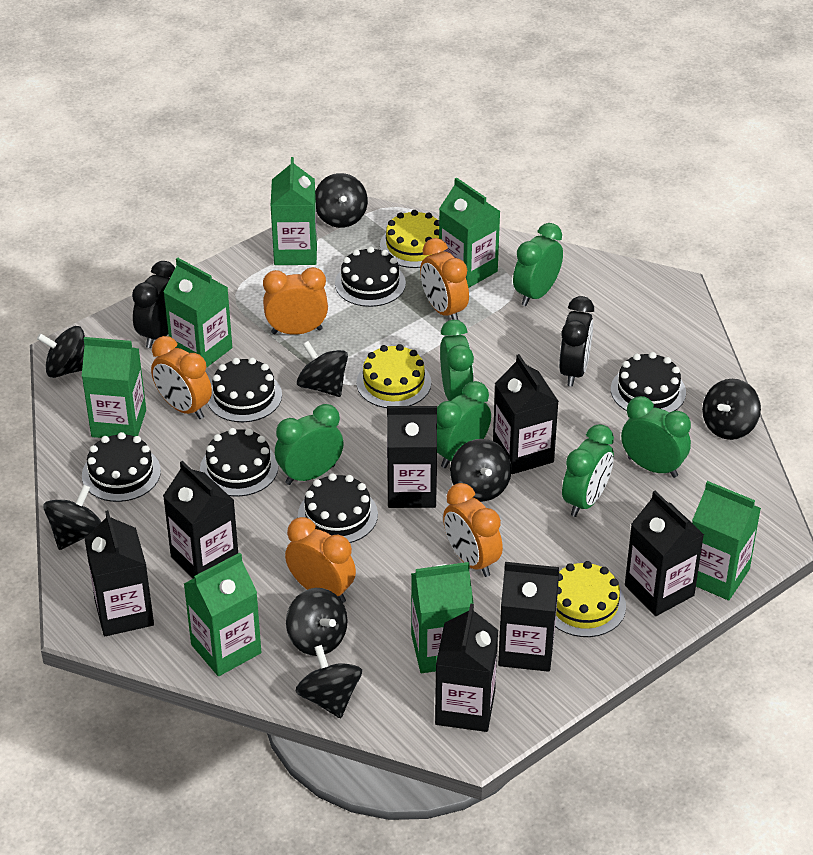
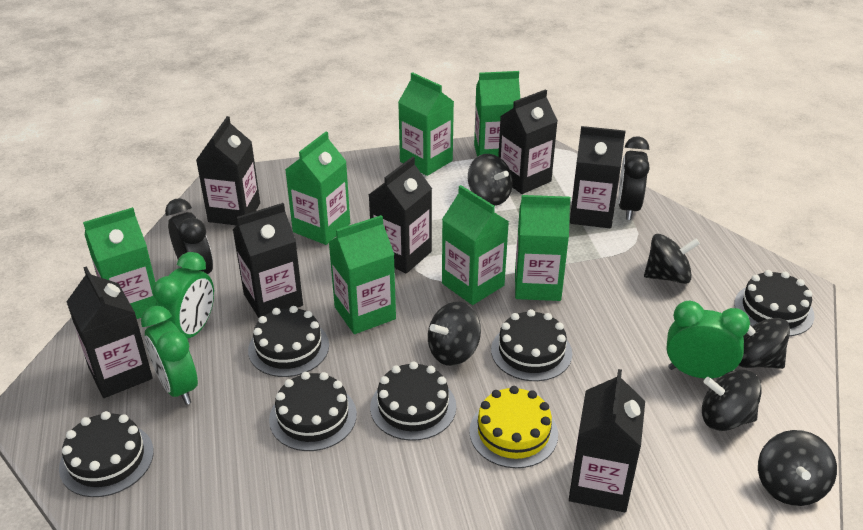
black spinning top: 8 -> 6
green clock: 6 -> 3
orange clock: 5 -> 0
yellow cake: 3 -> 1

